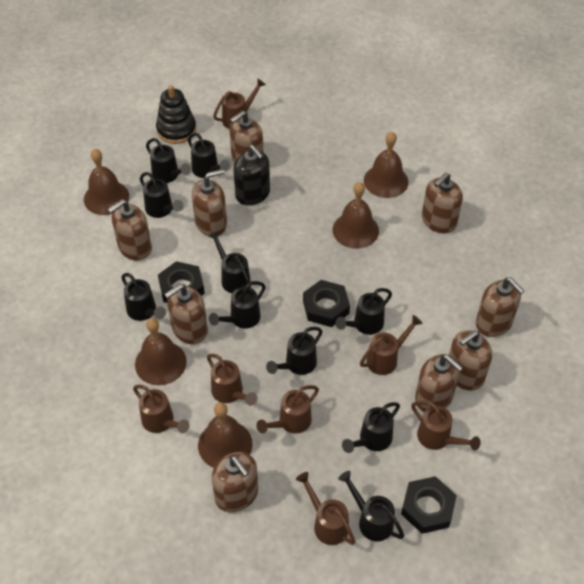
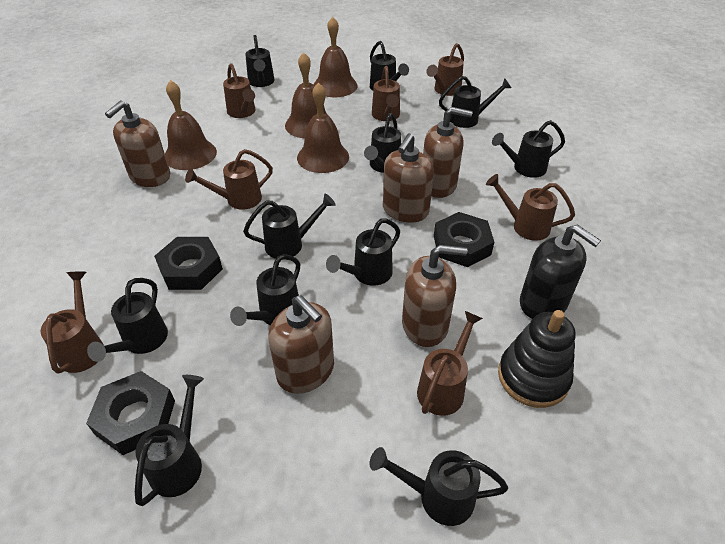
black watering can: 10 -> 11
brown bell: 5 -> 4
brown soap dispenser: 9 -> 5

